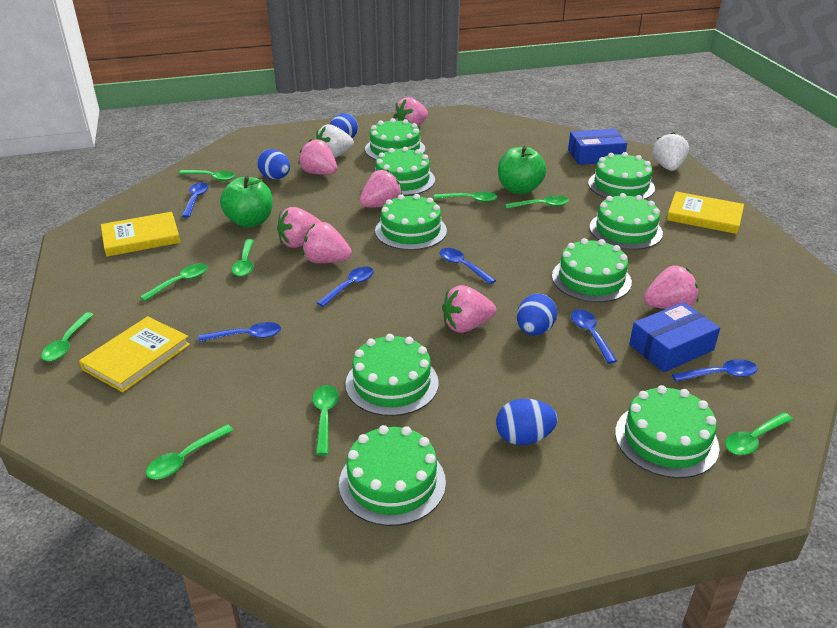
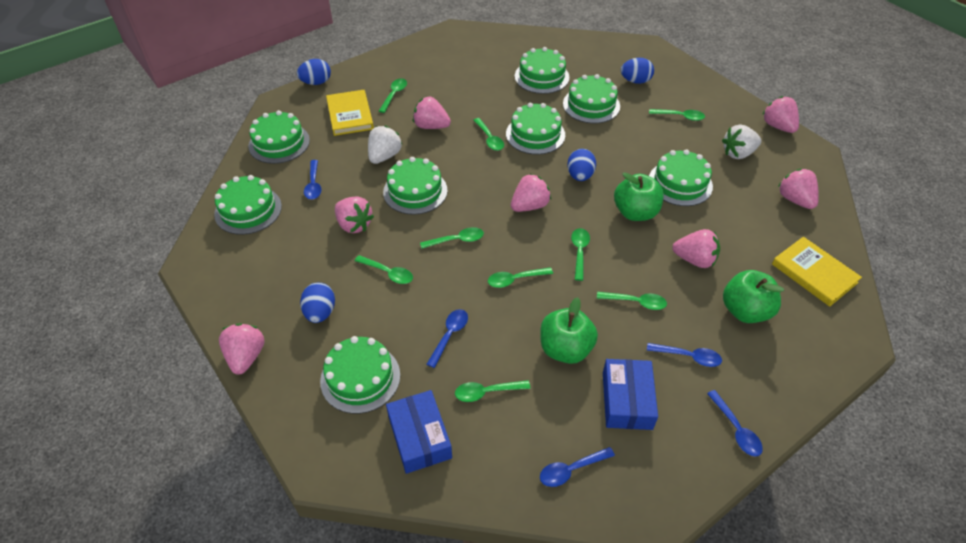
blue spoon: 6 -> 5
green apple: 2 -> 3
green cake: 9 -> 8
yellow book: 3 -> 2

